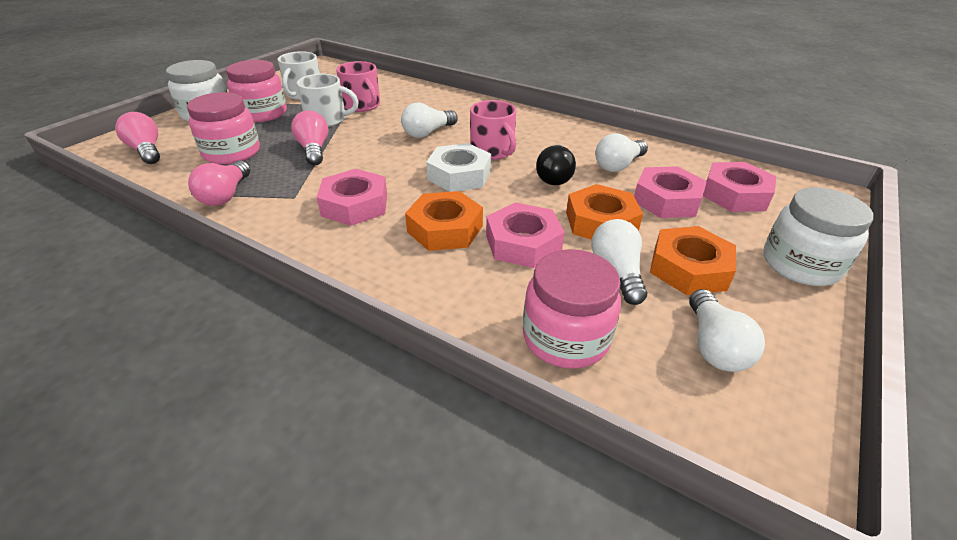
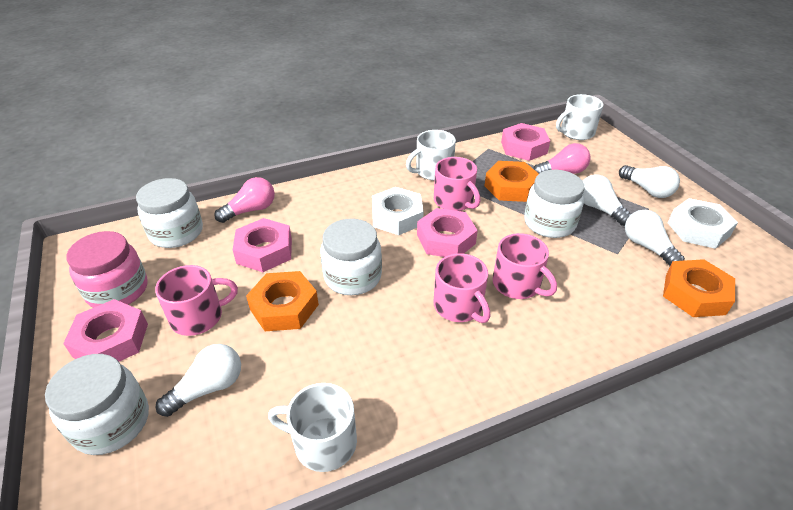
black light bulb: 1 -> 0
pink jar: 3 -> 1
pink light bulb: 3 -> 2
pink mug: 2 -> 4
white jar: 2 -> 4
white mug: 2 -> 3
white nut: 1 -> 2

